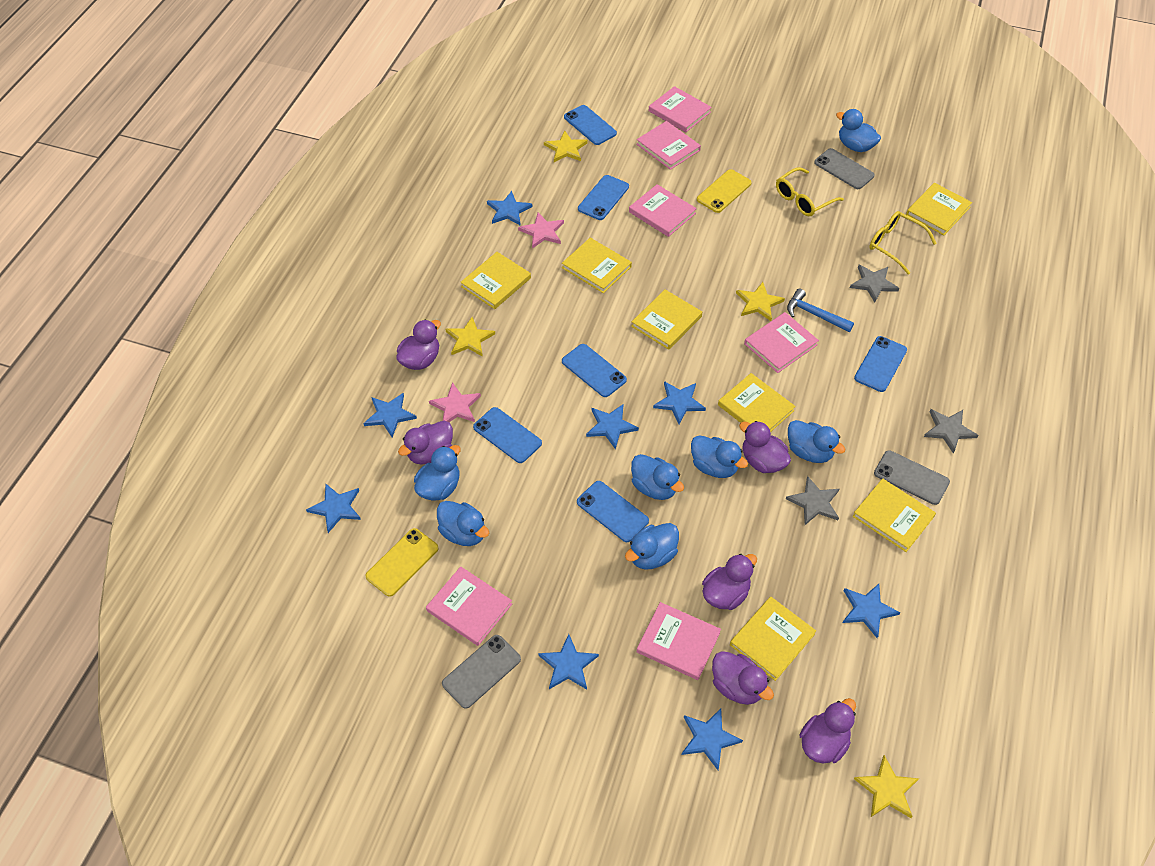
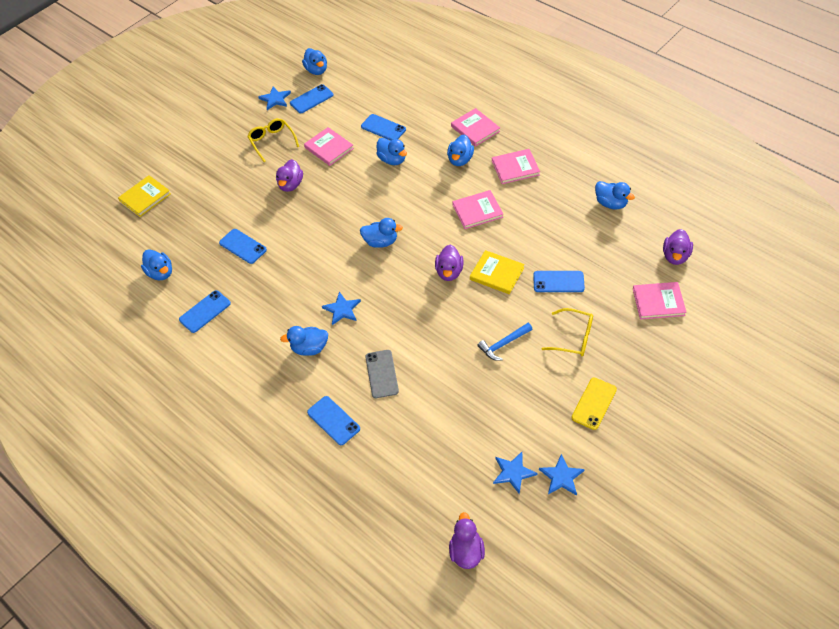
blue star: 8 -> 4
grey phone: 3 -> 1
grey star: 3 -> 0
pink book: 6 -> 5
pink star: 2 -> 0
purple duck: 6 -> 4
yellow book: 7 -> 2
yellow phone: 2 -> 1
yellow star: 4 -> 0

